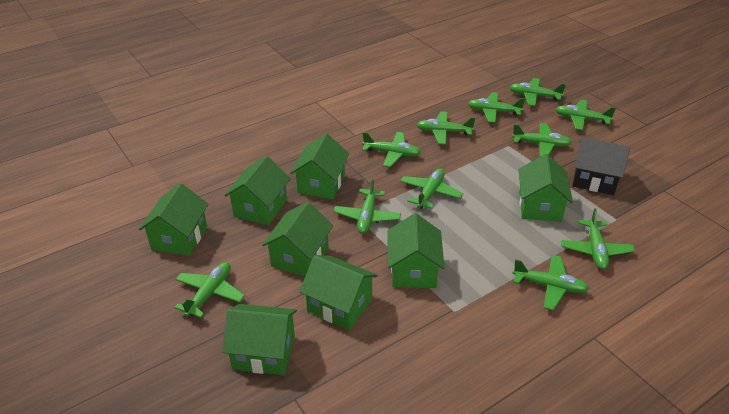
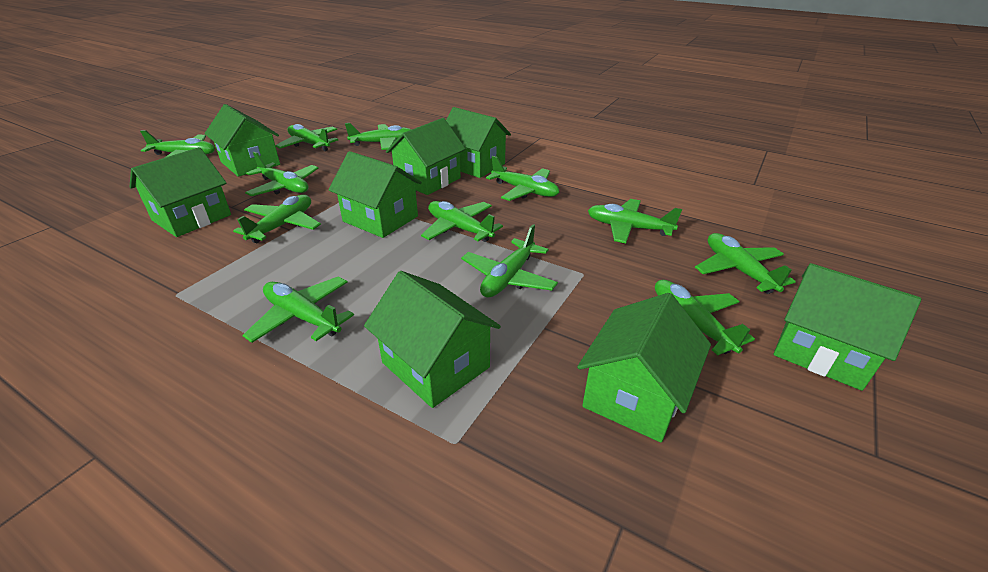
black house: 1 -> 0
green plane: 11 -> 12

